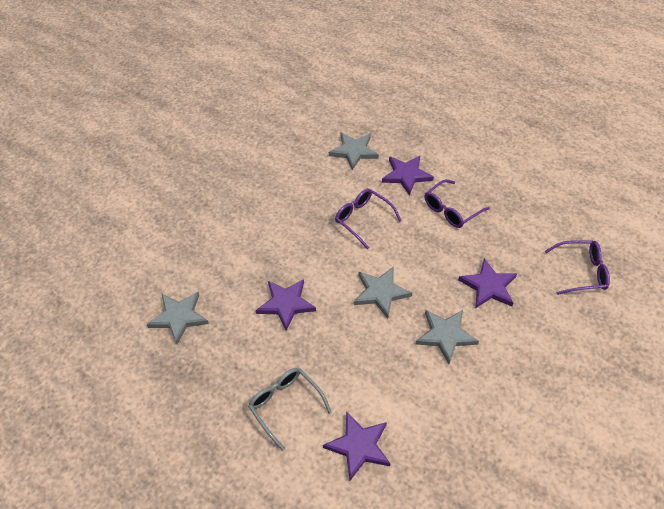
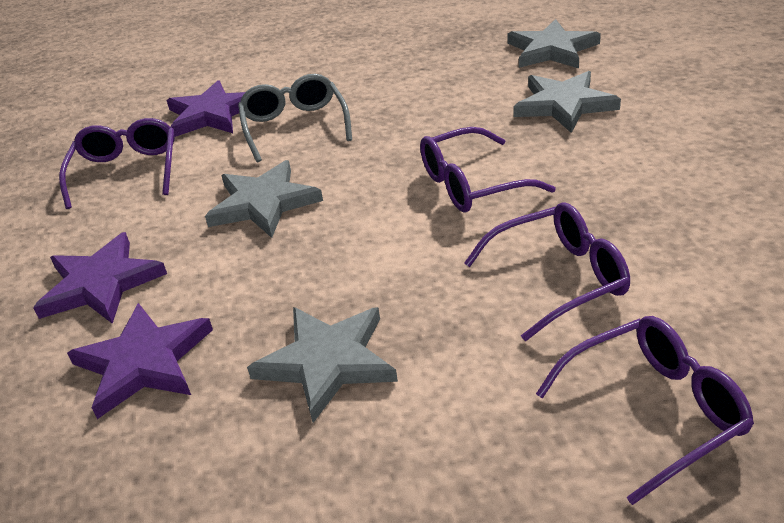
purple glasses: 3 -> 4
purple star: 4 -> 3

